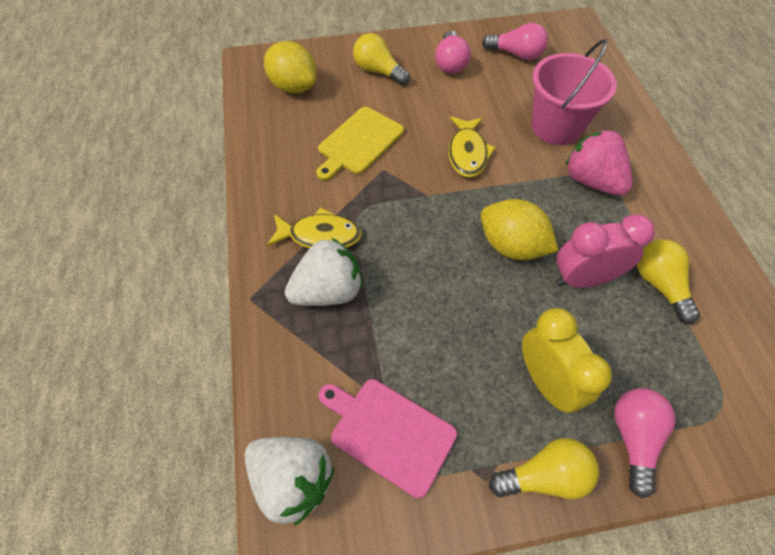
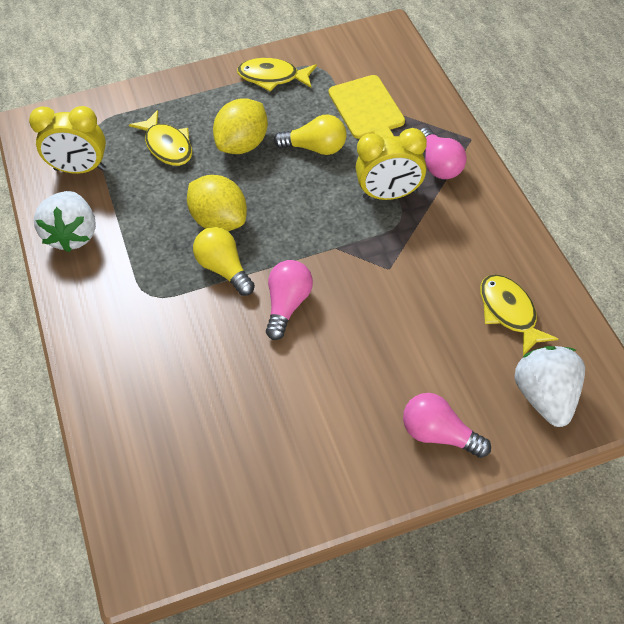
pink bucket: 1 -> 0
pink clock: 1 -> 0
pink cutting board: 1 -> 0
pink strawberry: 1 -> 0
yellow clock: 1 -> 2
yellow fish: 2 -> 3
yellow light bulb: 3 -> 2

